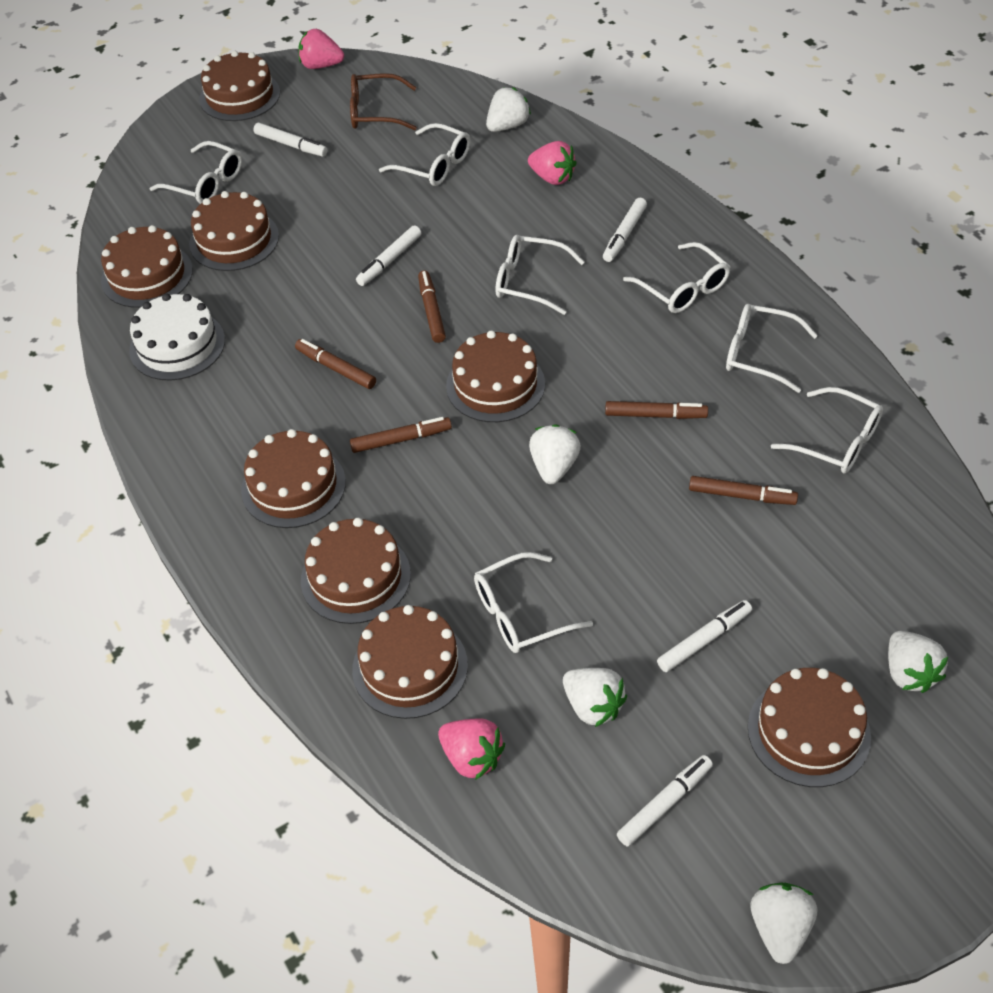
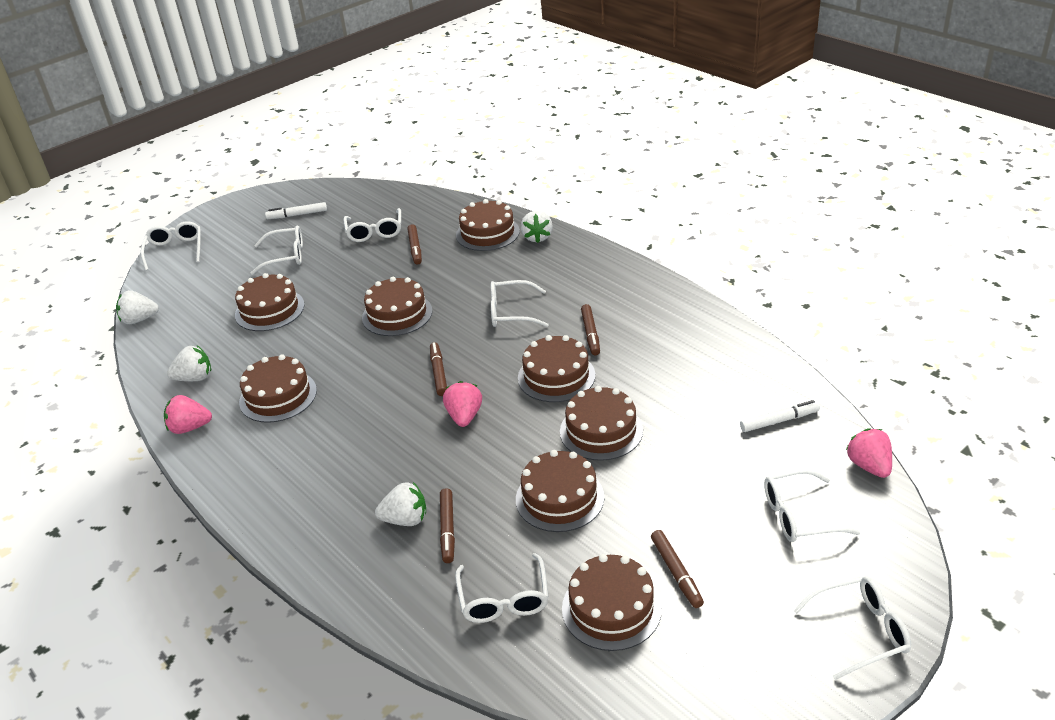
brown glasses: 1 -> 0
white cake: 1 -> 0
white marker: 5 -> 2
white strawberry: 5 -> 4

